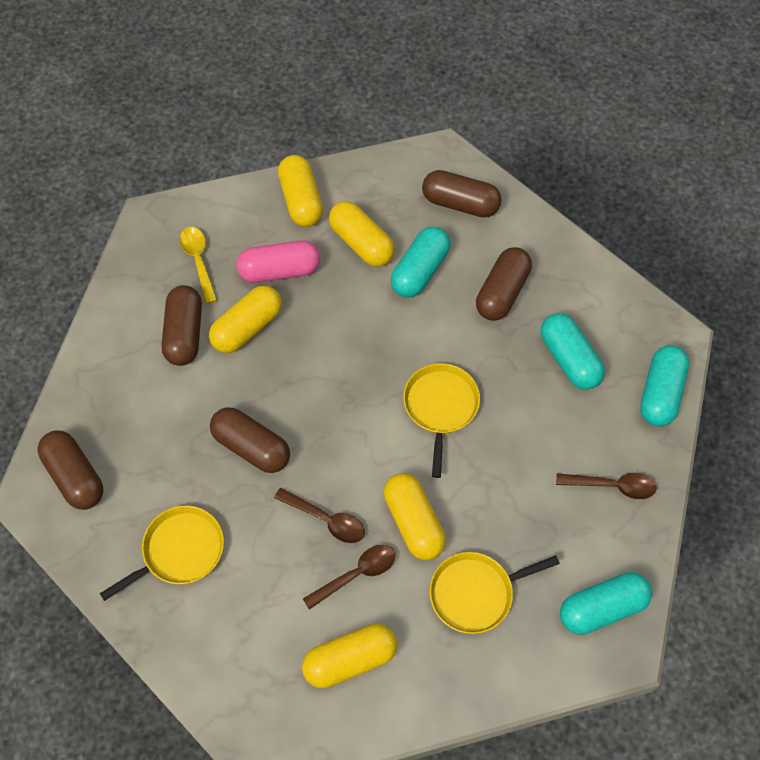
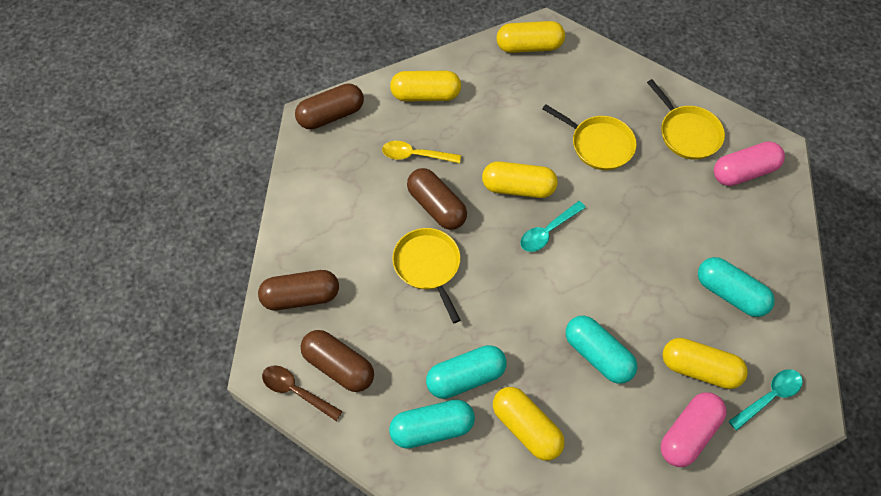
brown capsule: 5 -> 4
brown spoon: 3 -> 1
pink capsule: 1 -> 2
turquoise spoon: 0 -> 2

